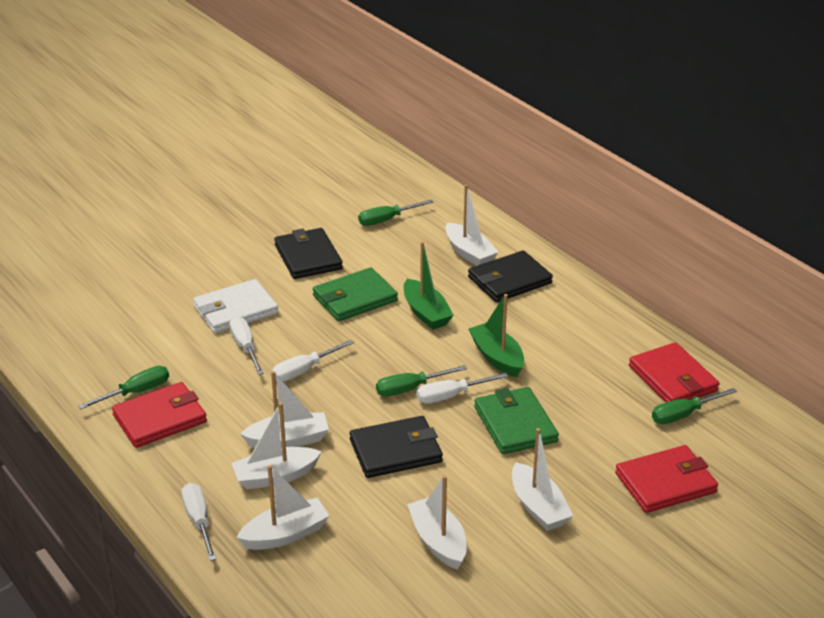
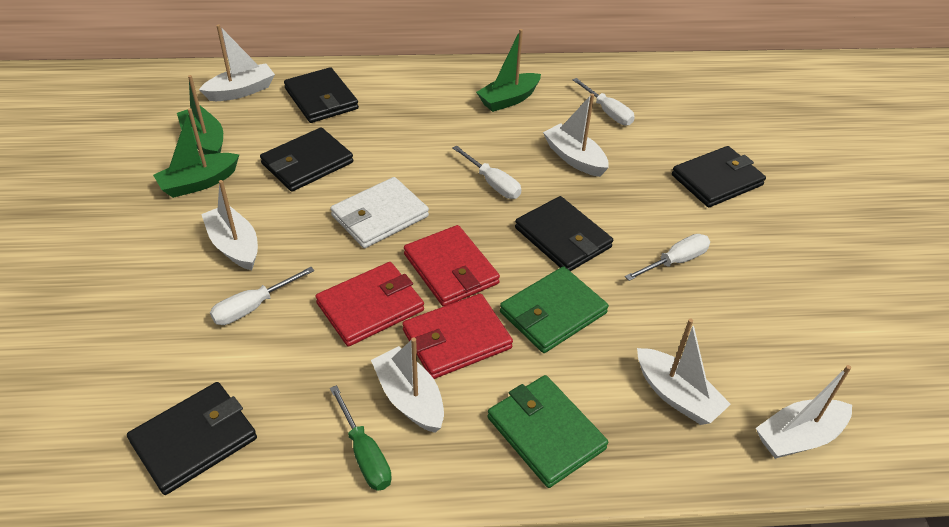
black wallet: 3 -> 5
green boat: 2 -> 3
green screwdriver: 4 -> 1

